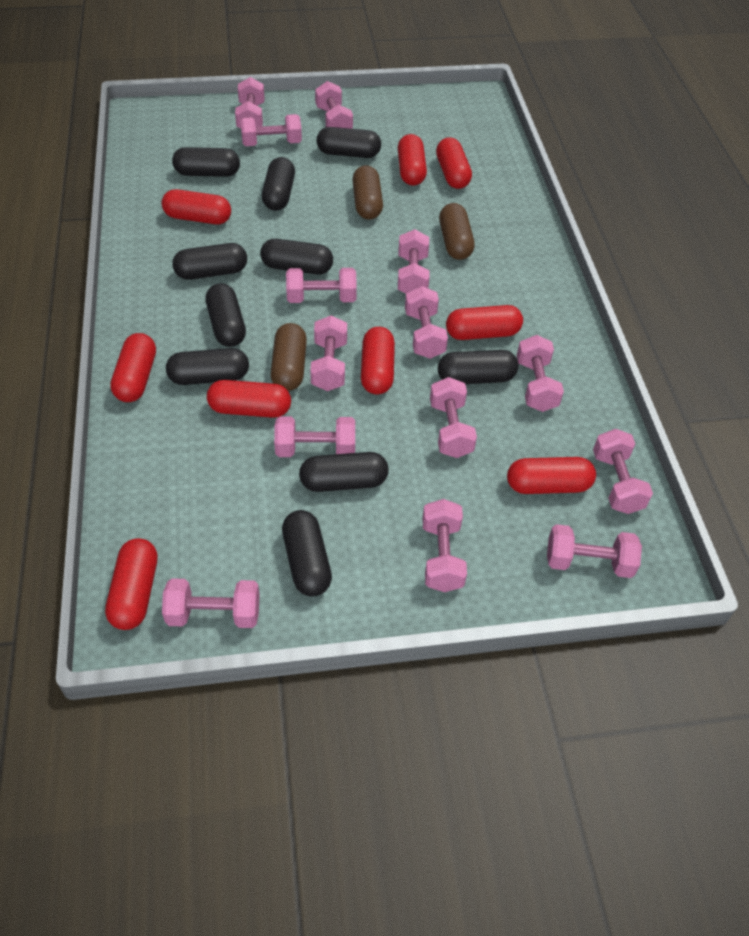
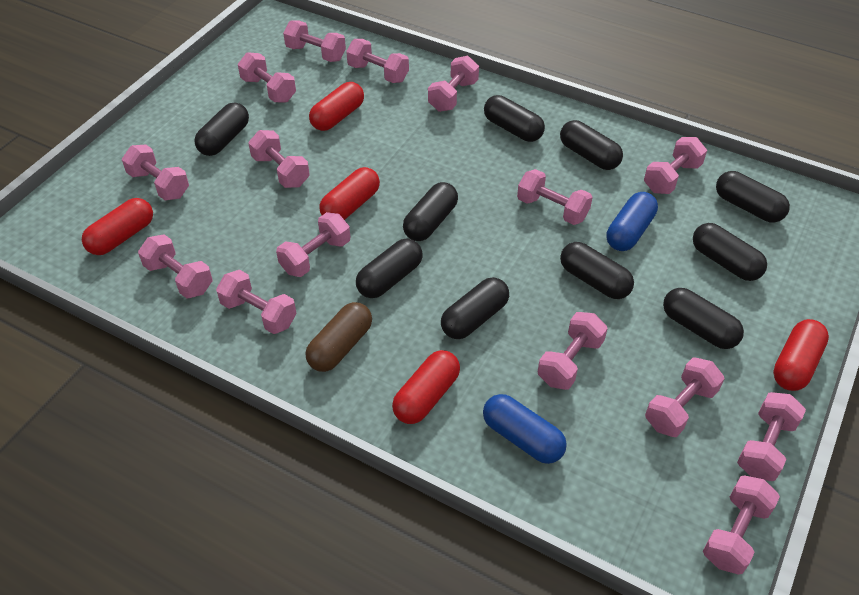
blue capsule: 0 -> 2
brown capsule: 3 -> 1
pink dumbbell: 14 -> 15
red capsule: 9 -> 5

